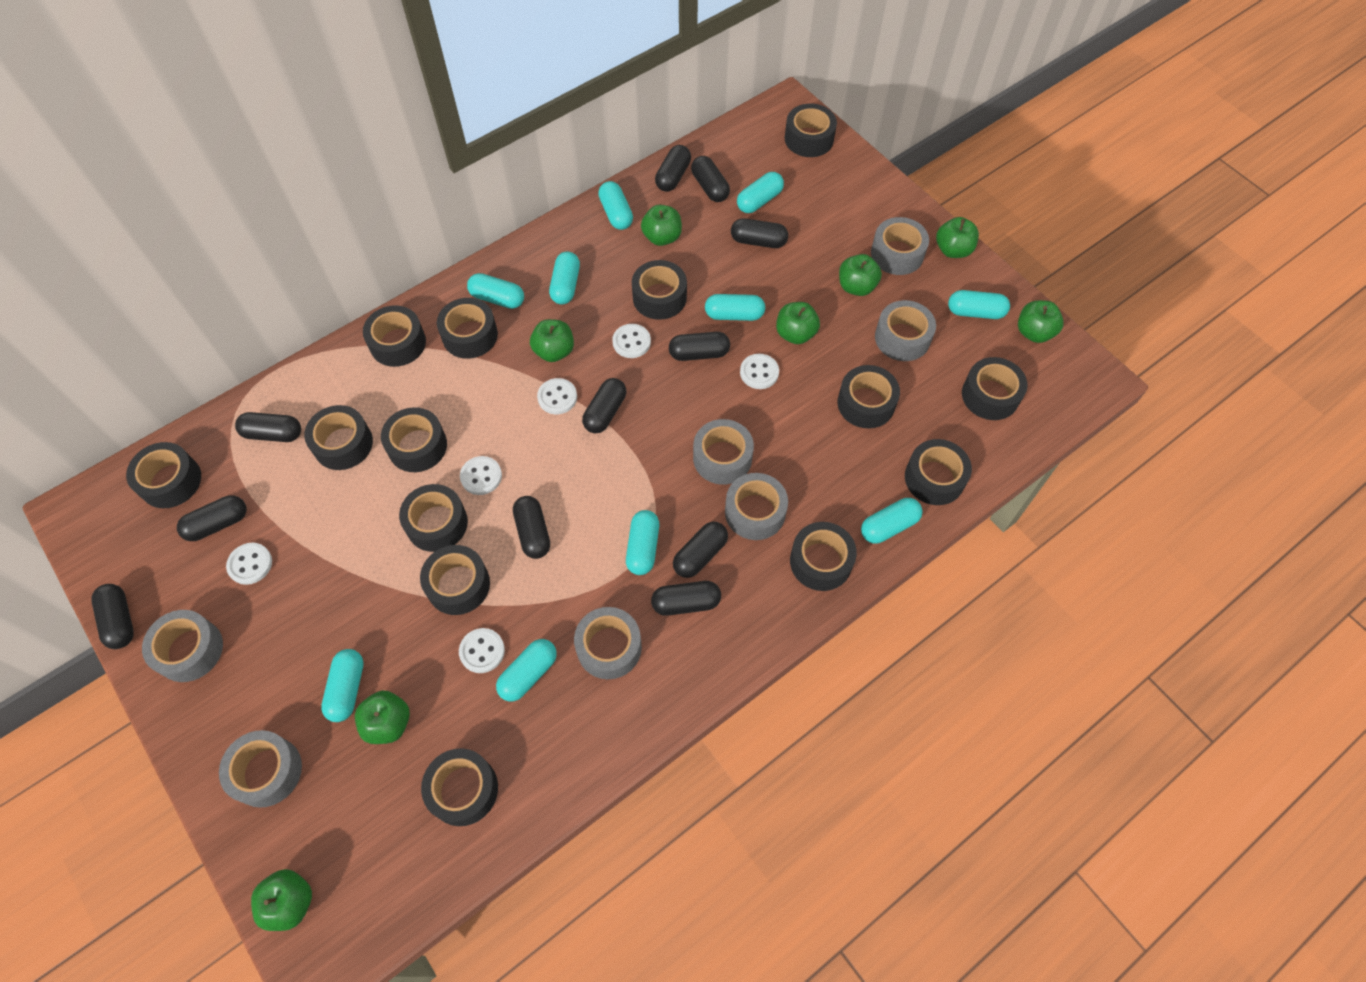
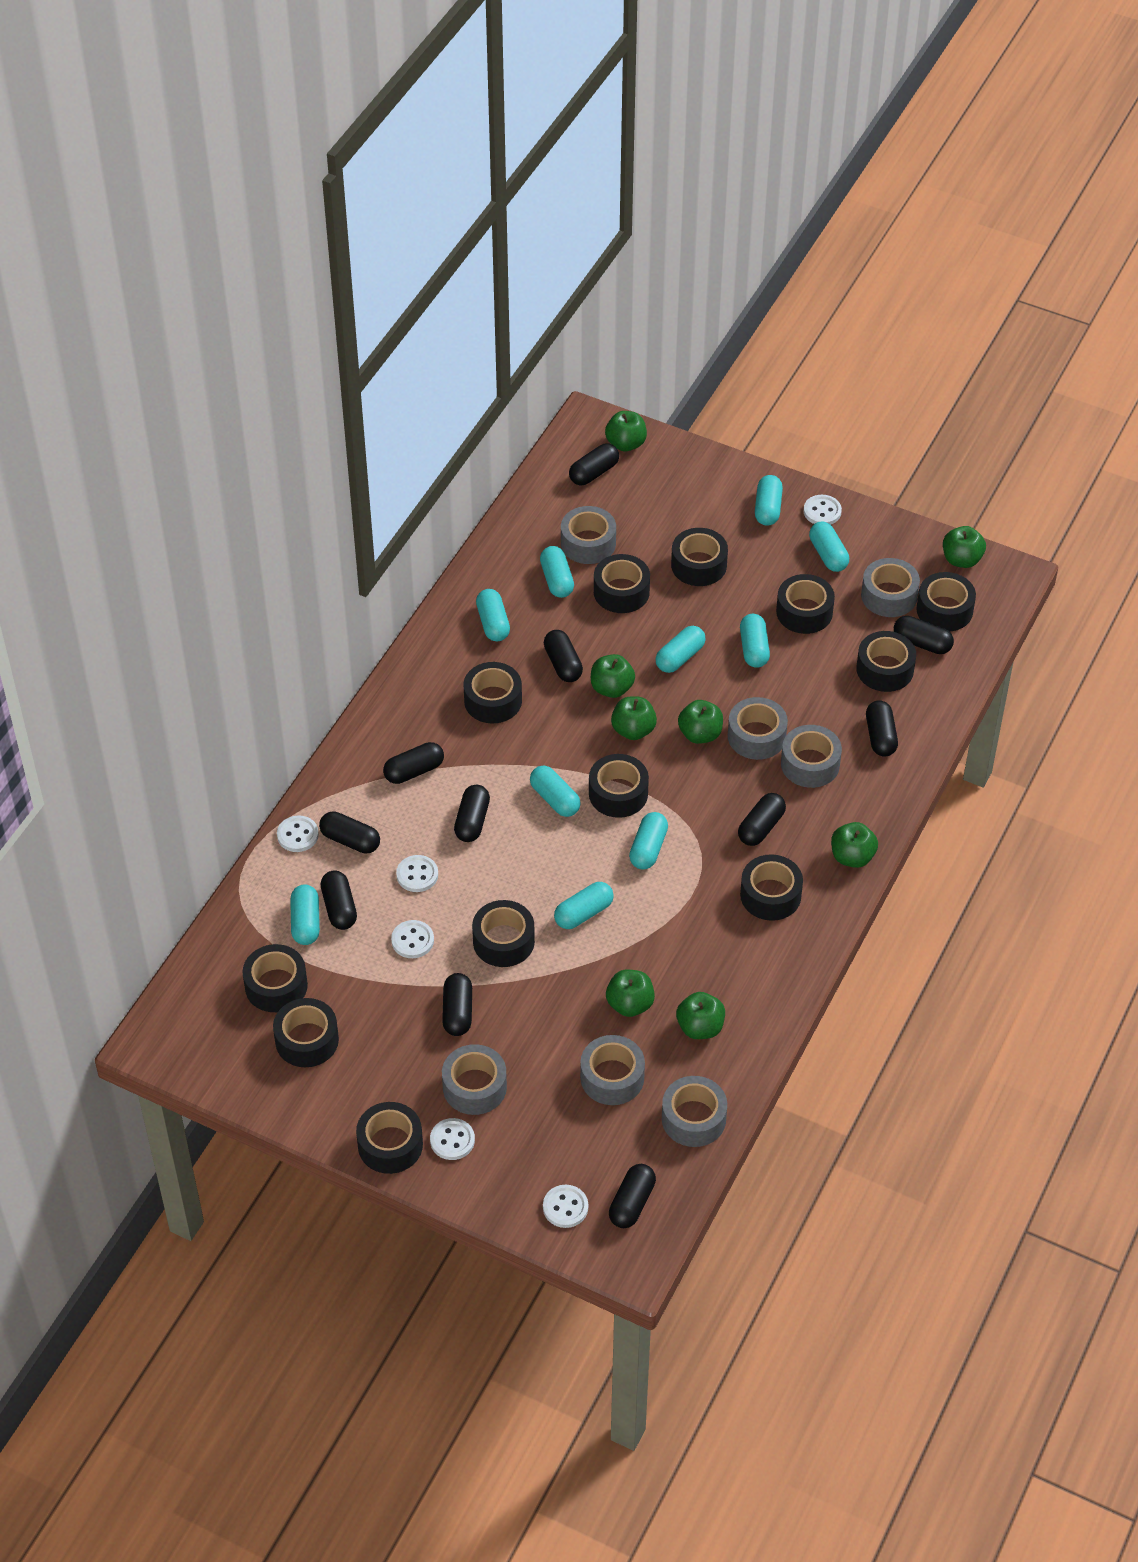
black tape: 14 -> 12

